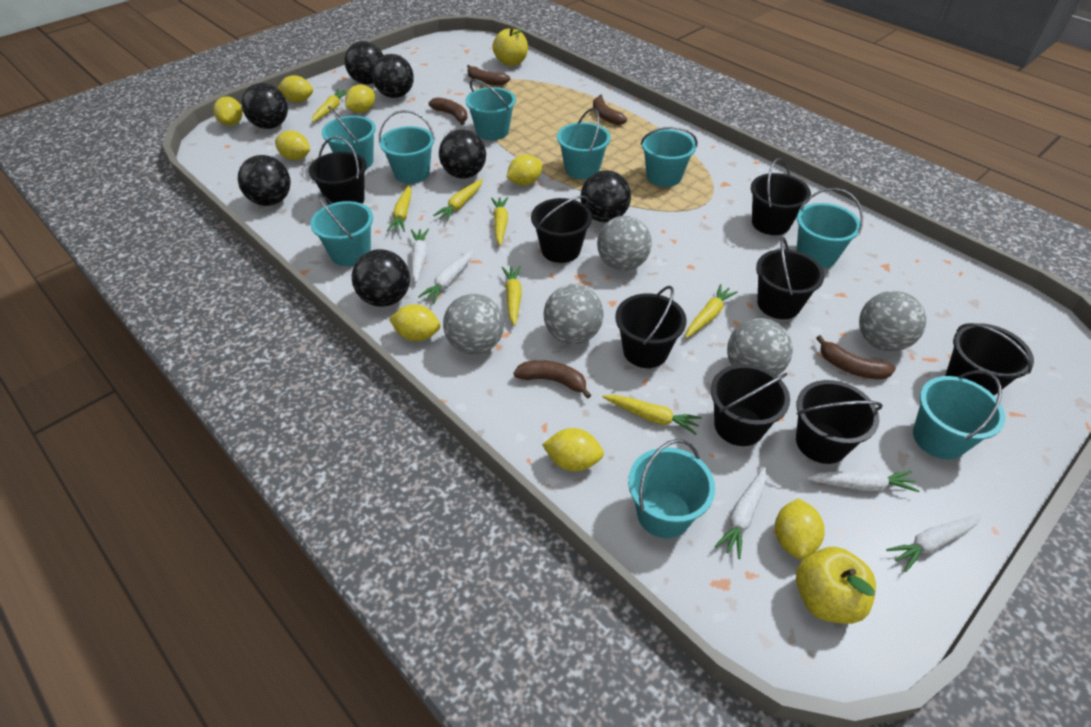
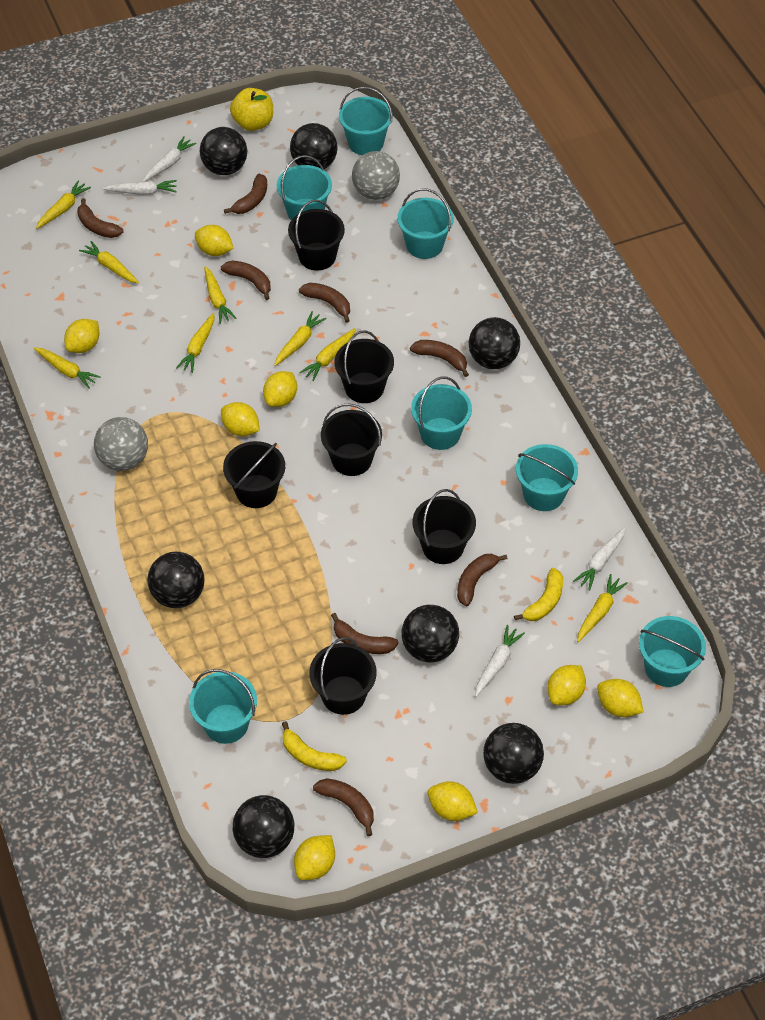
black bucket: 8 -> 6
brown banana: 5 -> 8
grey ball: 5 -> 2
turquoise bucket: 9 -> 7
white carrot: 5 -> 4
yellow apple: 2 -> 1
yellow banana: 0 -> 2
yellow carrot: 7 -> 8

